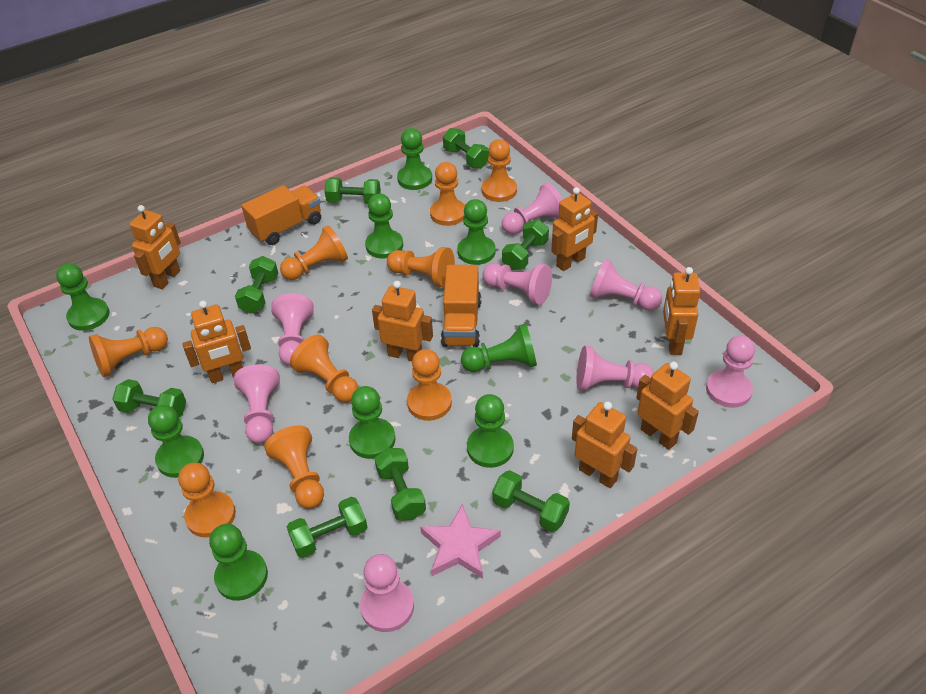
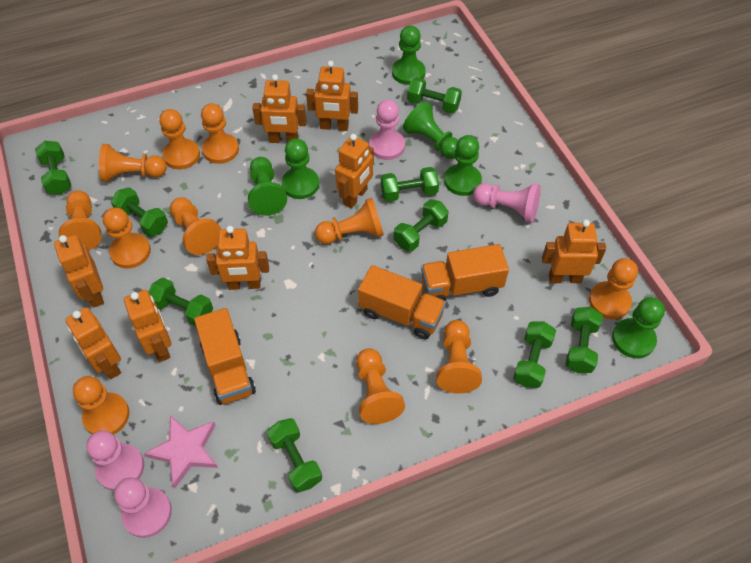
green dumbbell: 8 -> 9
green pawn: 9 -> 6
orange pawn: 9 -> 11
orange robot: 7 -> 8
orange truck: 2 -> 3
pink pawn: 8 -> 4

